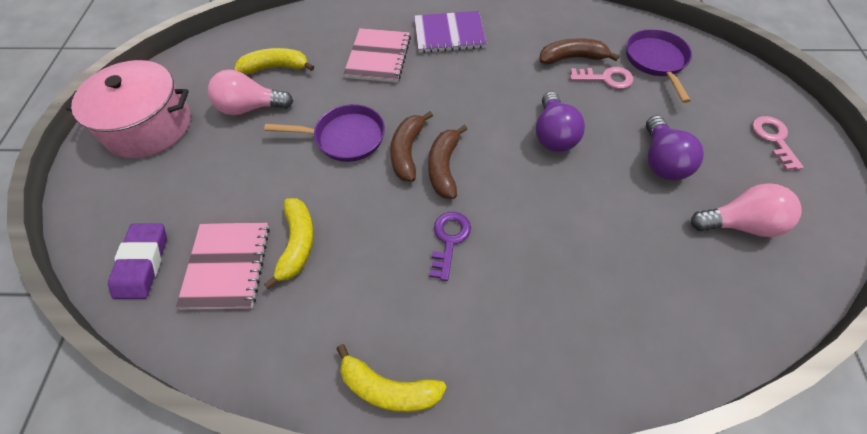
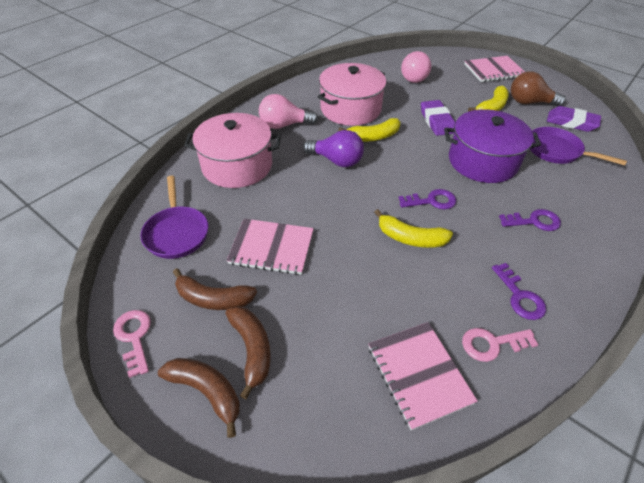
brown light bulb: 0 -> 1
pink notebook: 2 -> 3
pink pot: 1 -> 2
purple eraser: 1 -> 2
purple key: 1 -> 3
purple light bulb: 2 -> 1
purple notebook: 1 -> 0
purple pot: 0 -> 1

